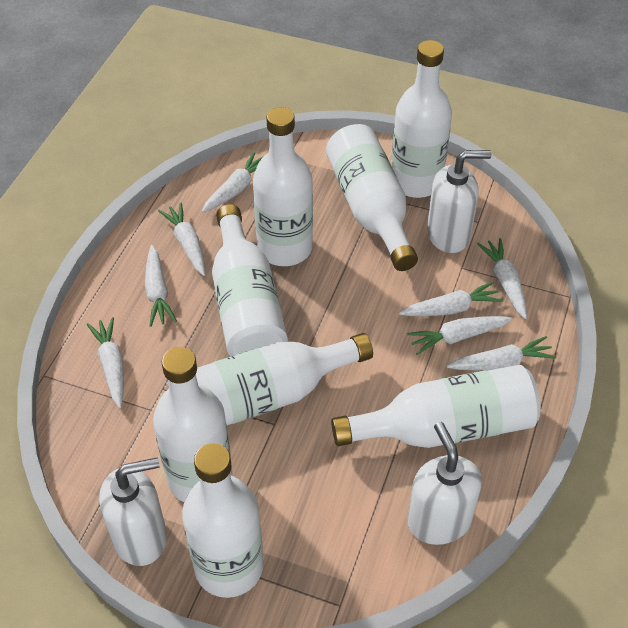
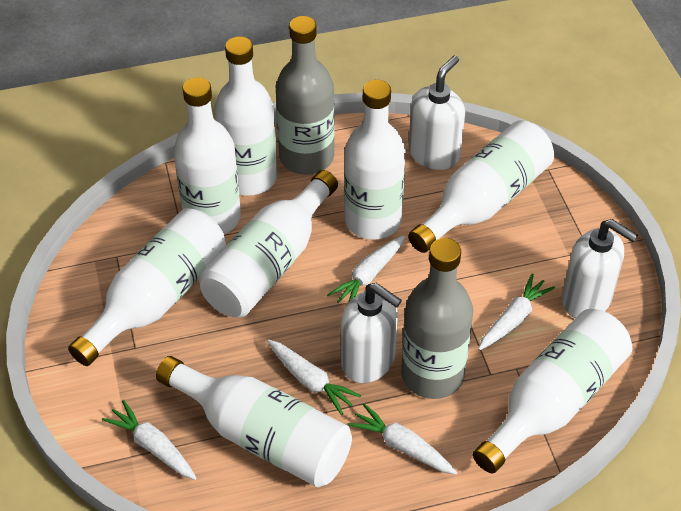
grey bottle: 0 -> 2
white carrot: 8 -> 5

